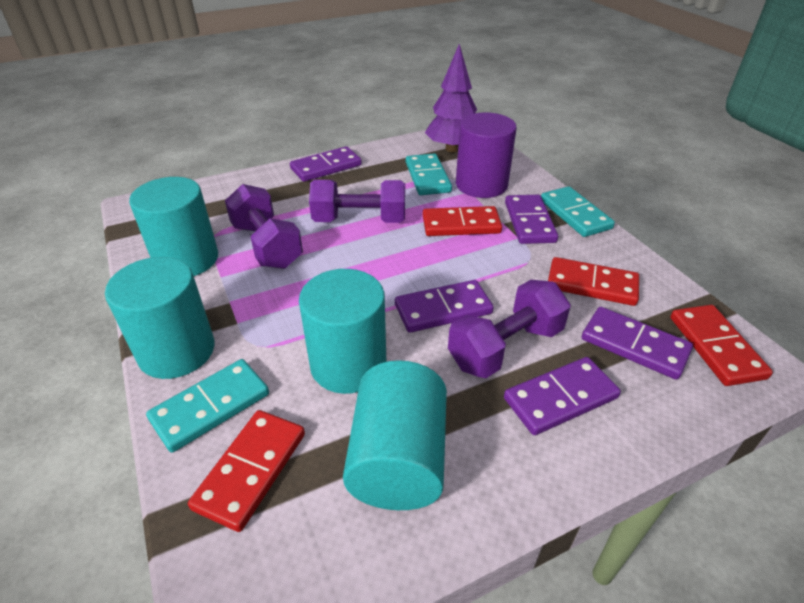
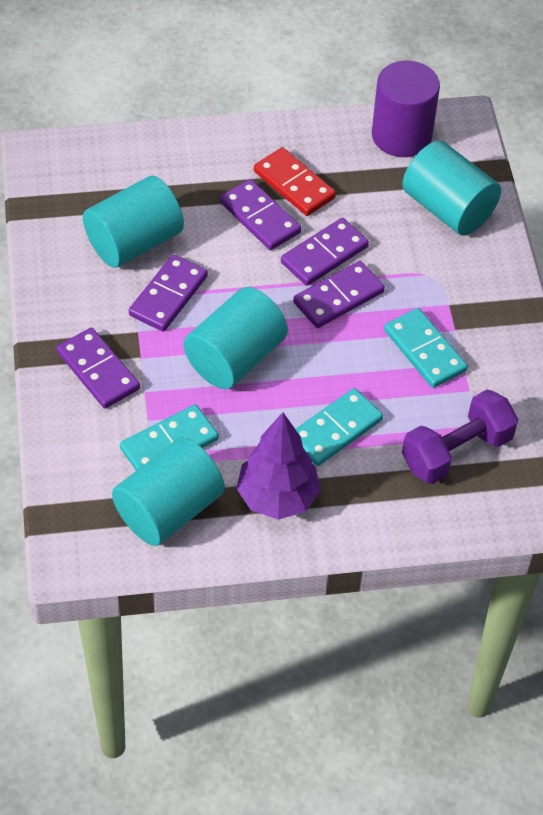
purple dumbbell: 3 -> 1
red domino: 4 -> 1

